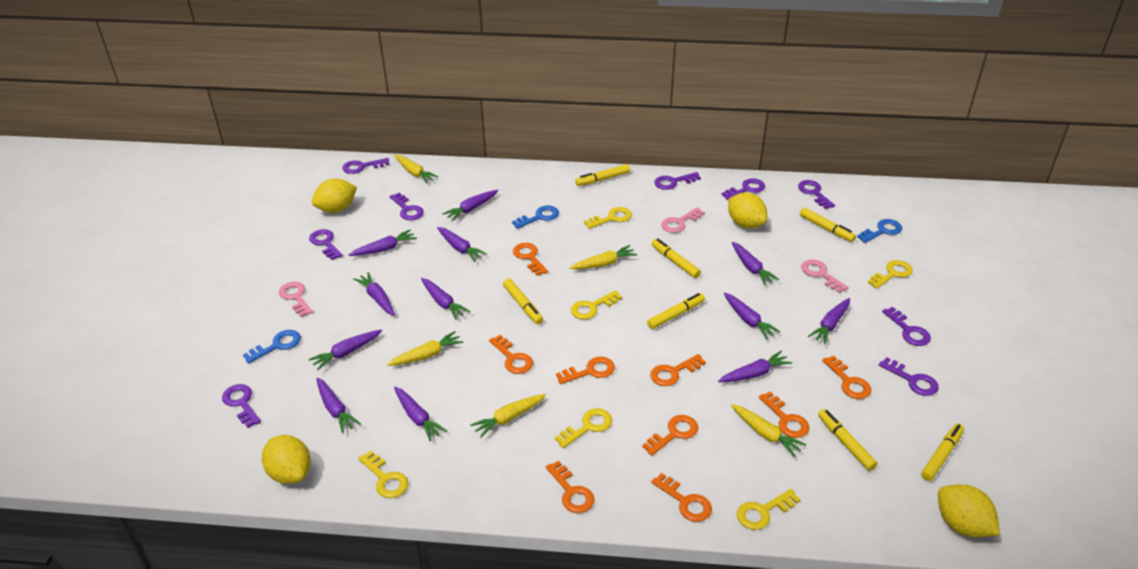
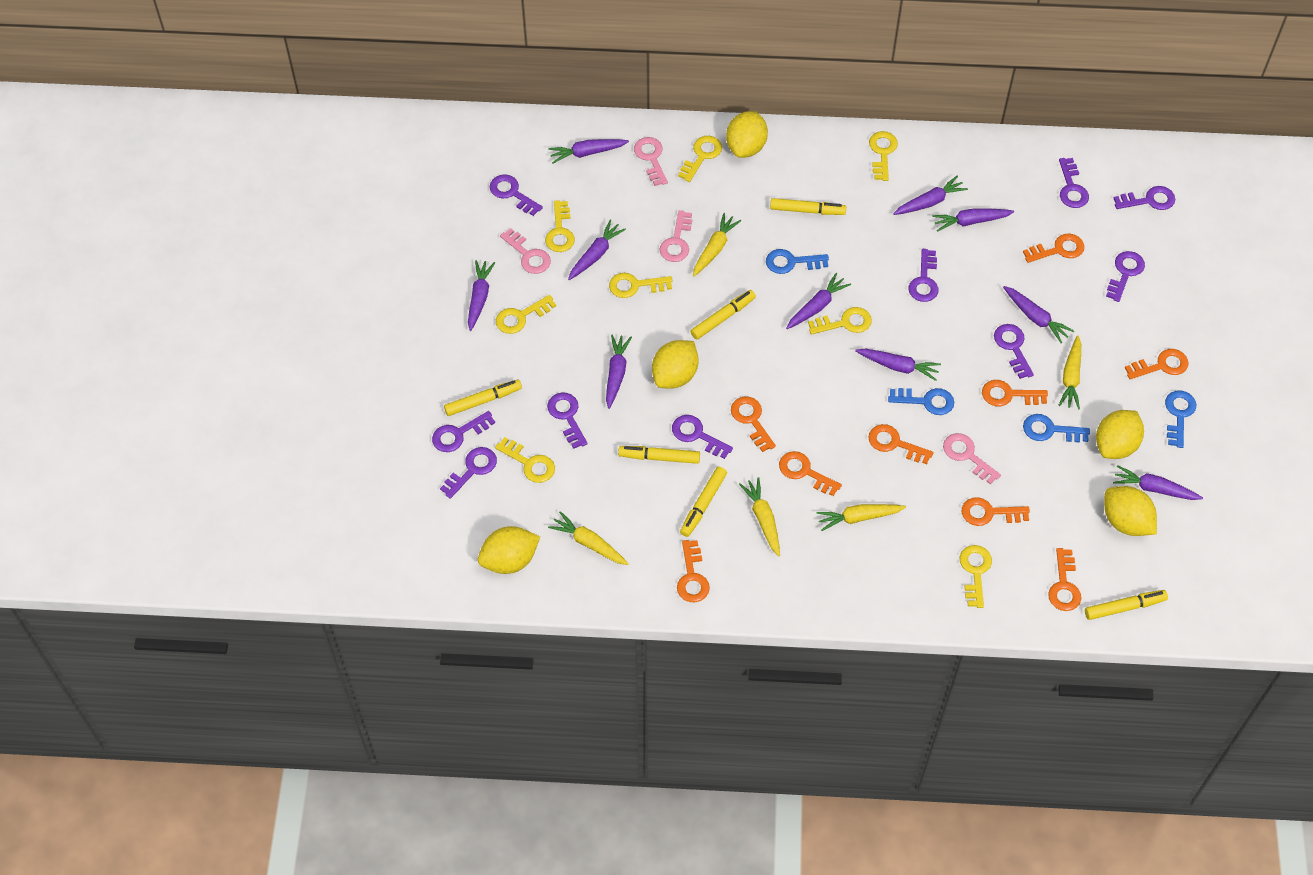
blue key: 3 -> 4
pink key: 3 -> 4
purple carrot: 12 -> 10
purple key: 9 -> 10
yellow key: 6 -> 8
yellow lemon: 4 -> 5
yellow marker: 7 -> 6

